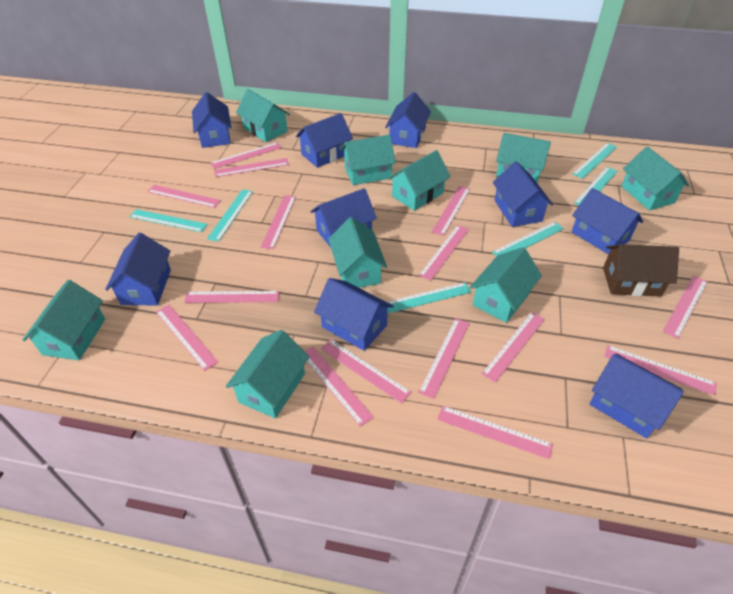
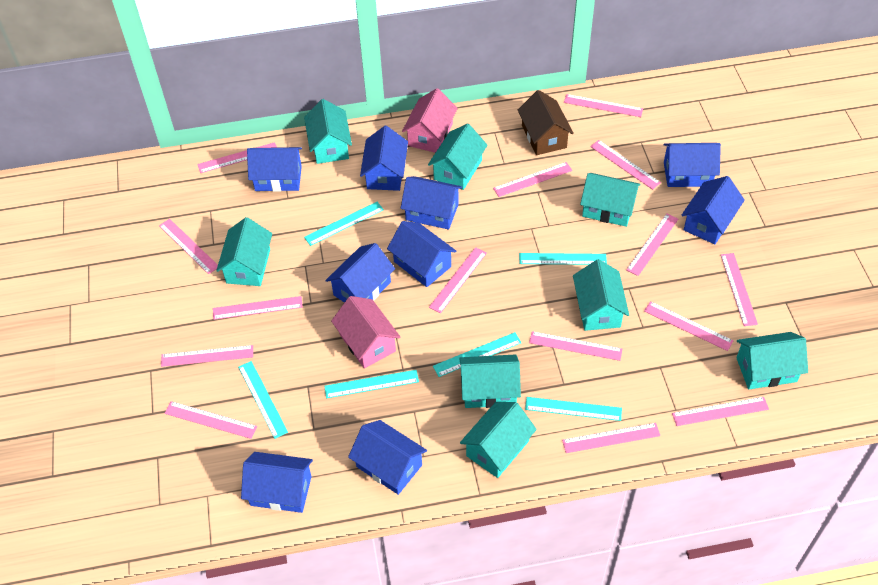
pink house: 0 -> 2
turquoise house: 9 -> 8

